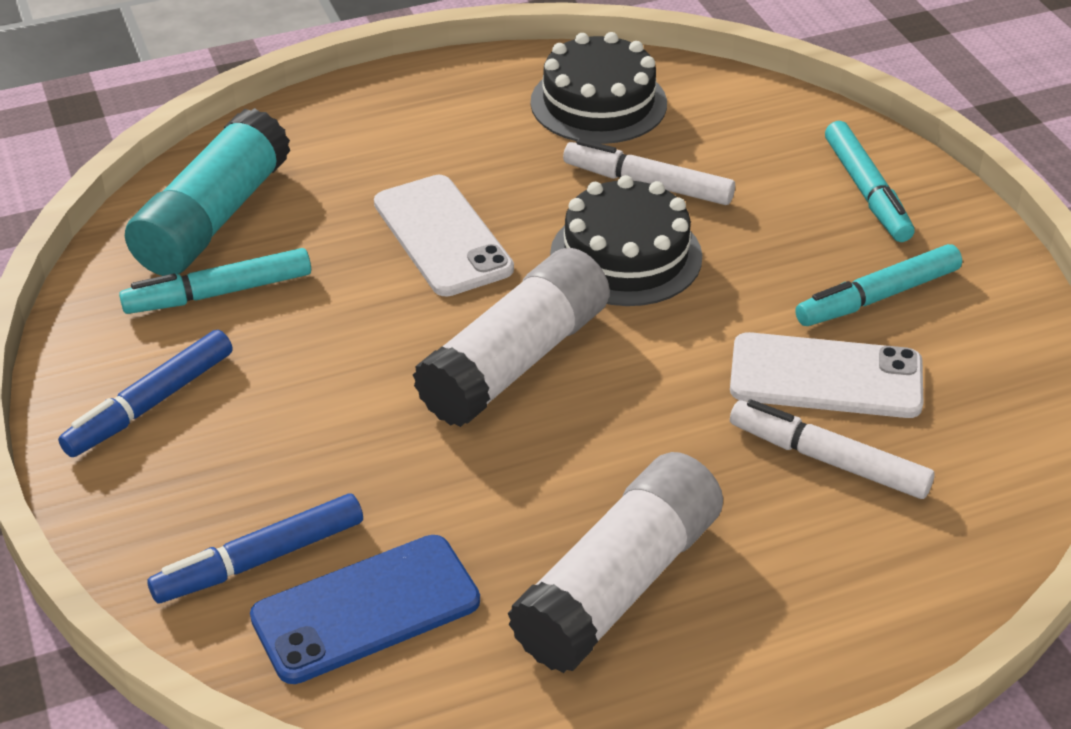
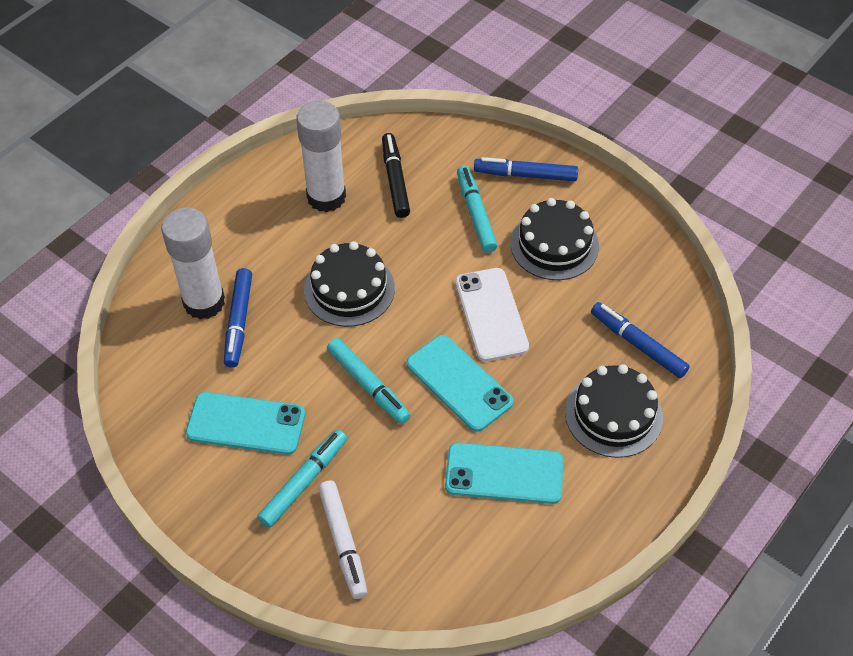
black cake: 2 -> 3
black marker: 0 -> 1
blue marker: 2 -> 3
blue phone: 1 -> 0
turquoise glue stick: 1 -> 0
turquoise phone: 0 -> 3
white marker: 2 -> 1
white phone: 2 -> 1

